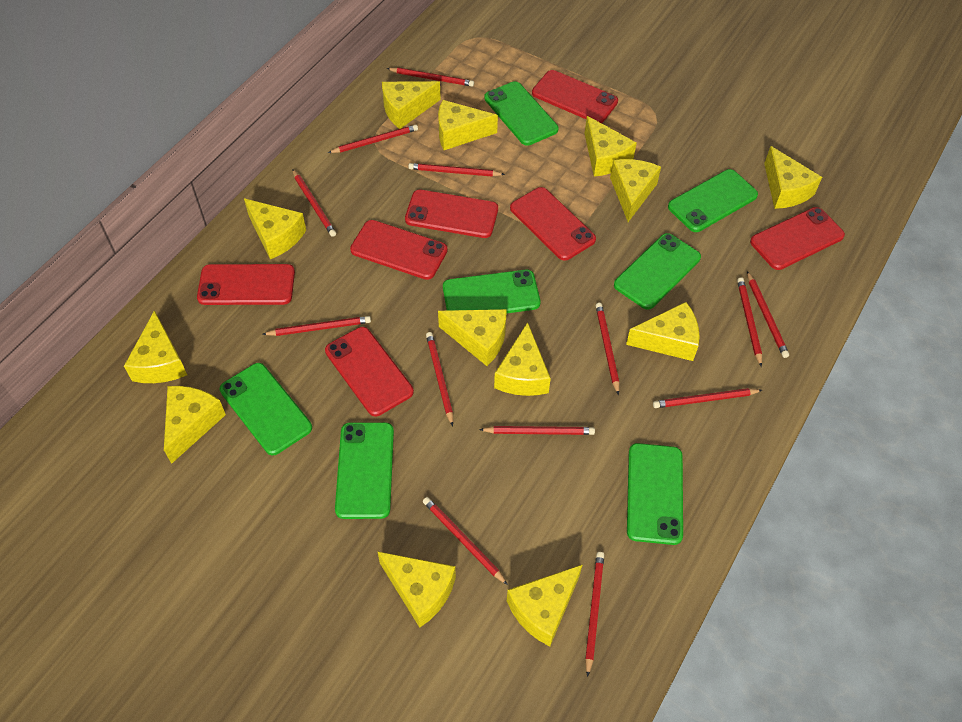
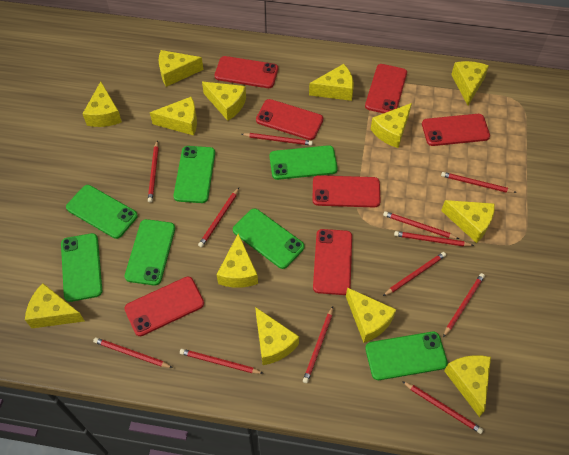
red pencil: 13 -> 12

